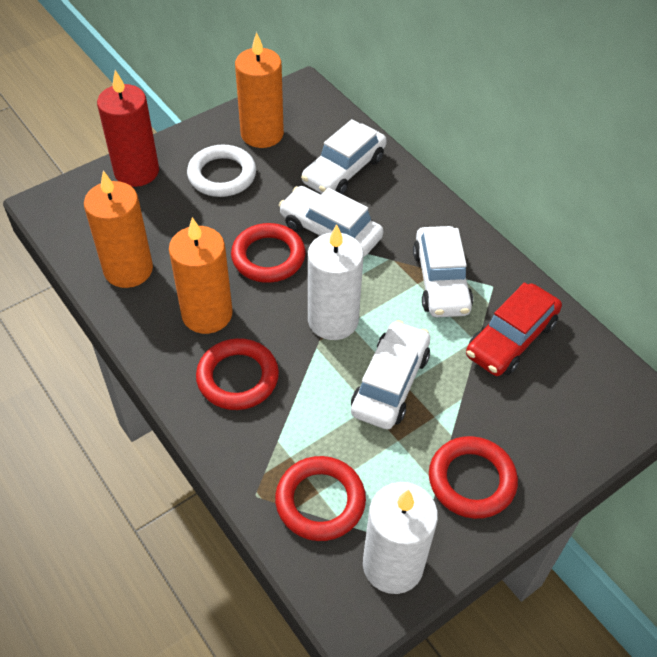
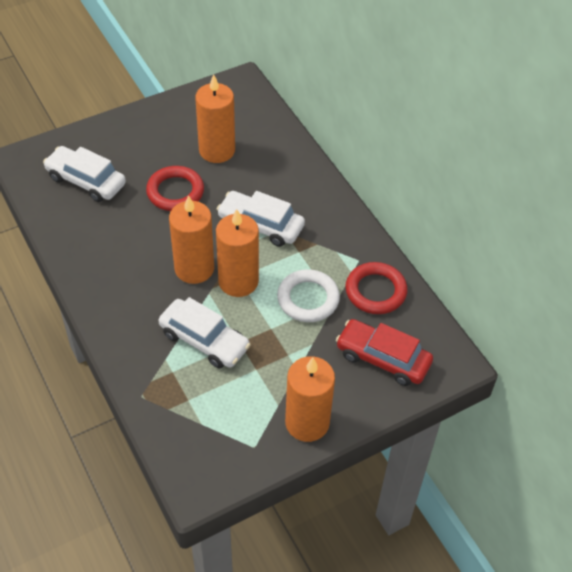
orange candle: 3 -> 4
red candle: 1 -> 0
red ring: 4 -> 2
white candle: 2 -> 0
white car: 4 -> 3

